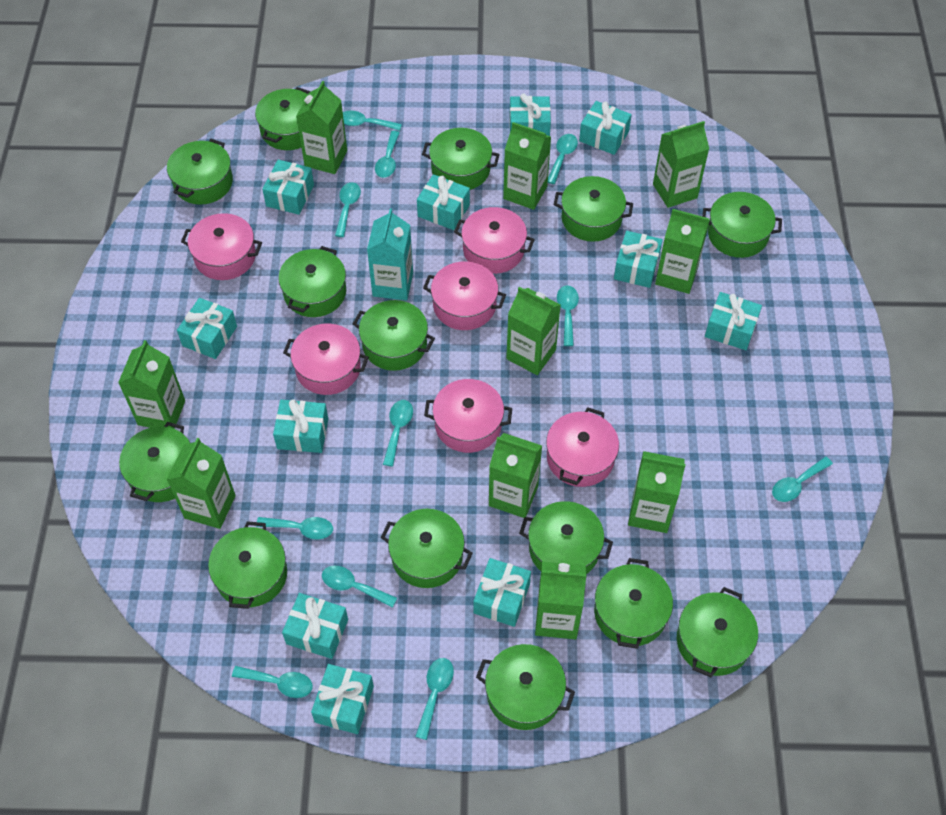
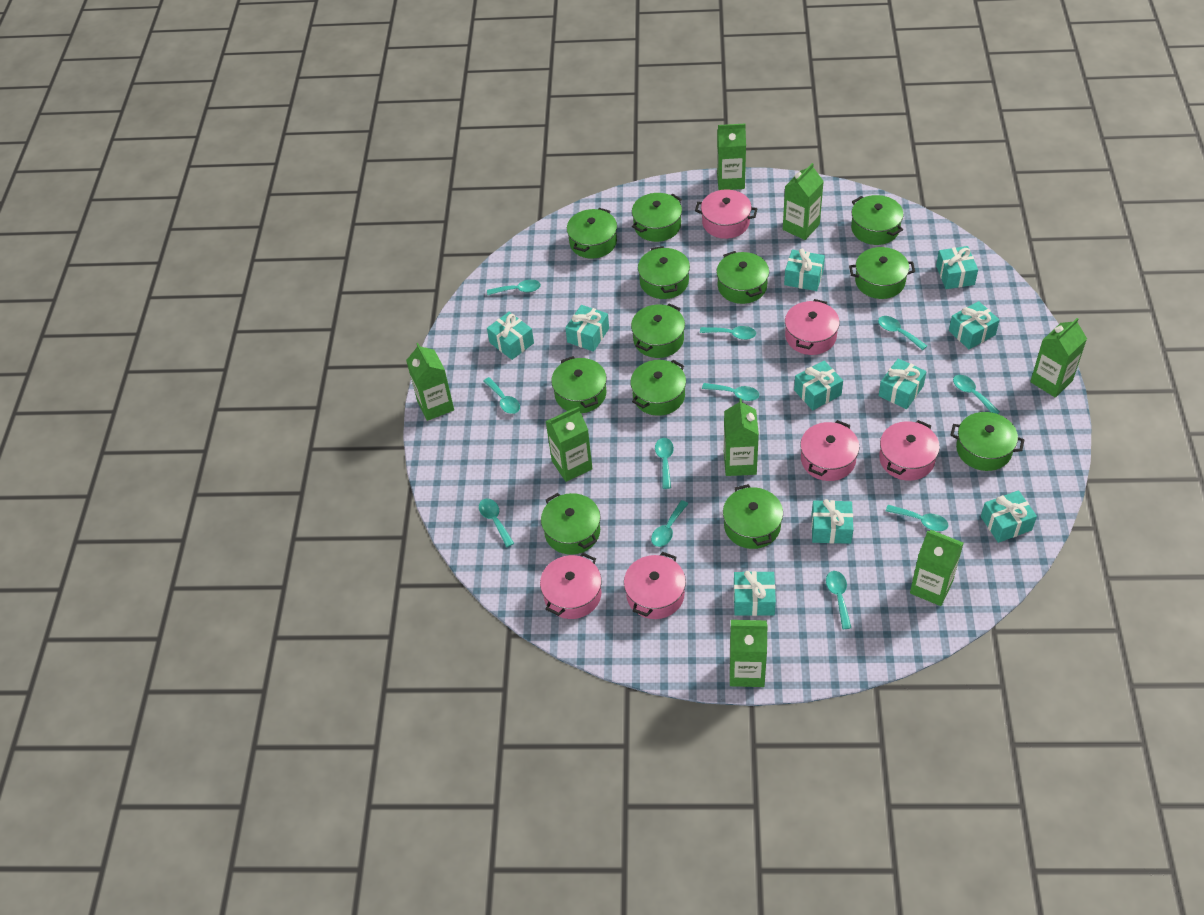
green carton: 10 -> 8
green pot: 14 -> 12
turquoise carton: 1 -> 0
turquoise gift: 11 -> 10

